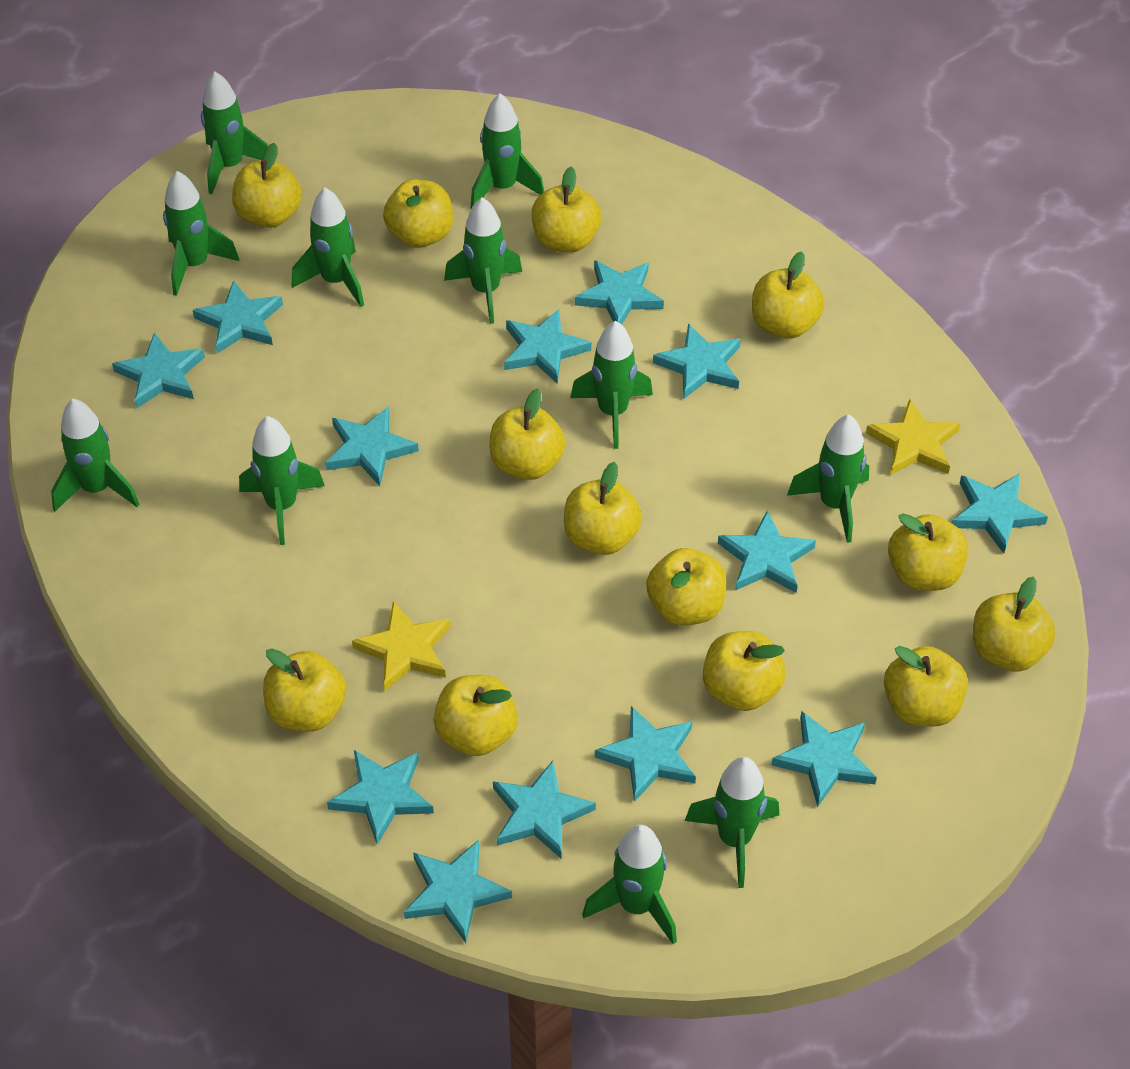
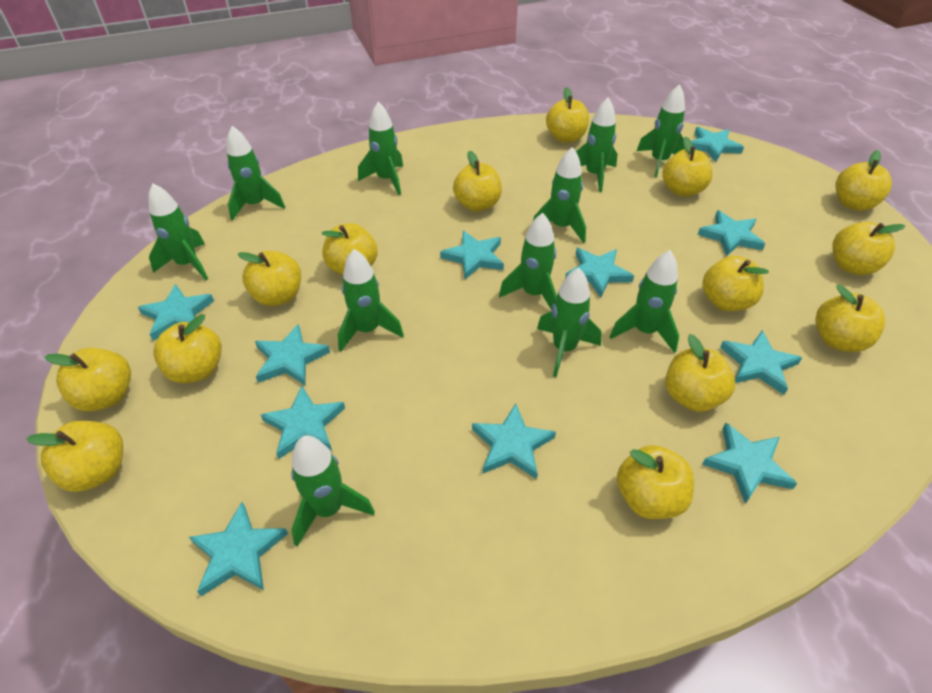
turquoise star: 13 -> 11
yellow apple: 13 -> 14
yellow star: 2 -> 0

